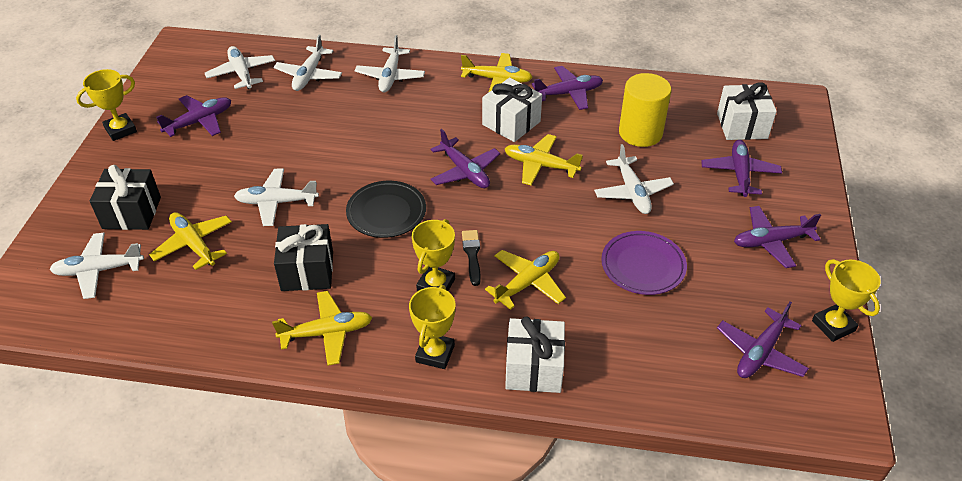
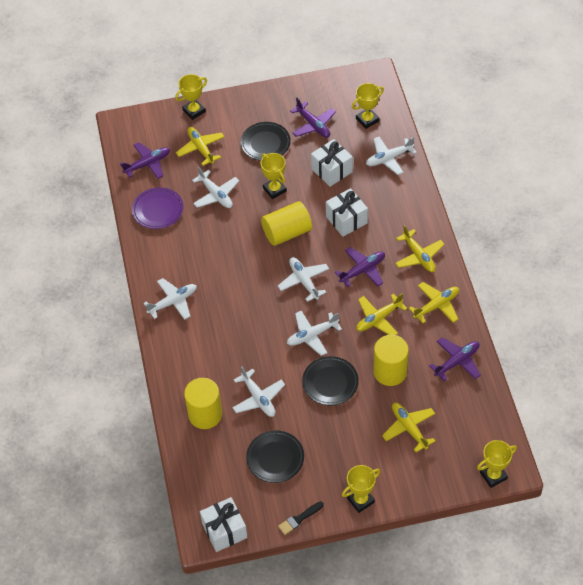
black gift: 2 -> 0
black plate: 1 -> 3
purple plane: 6 -> 4
yellow cylinder: 1 -> 3
yellow trophy: 4 -> 5

